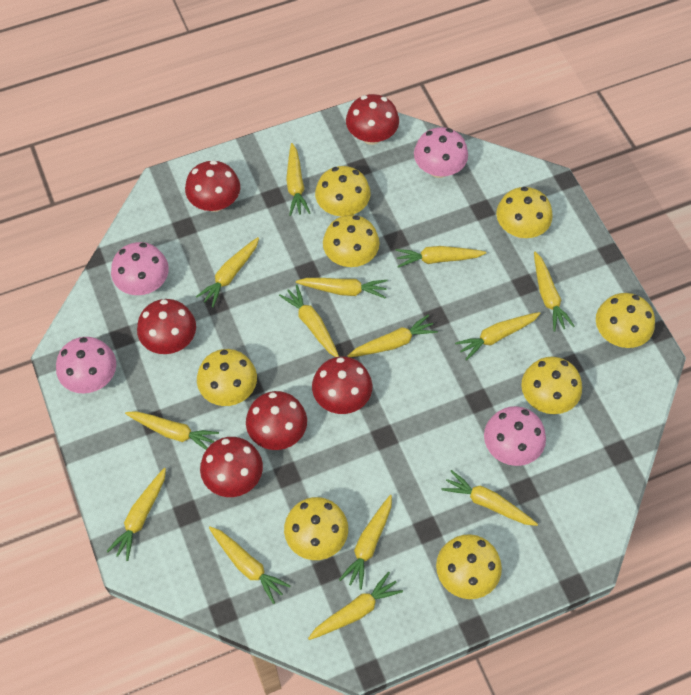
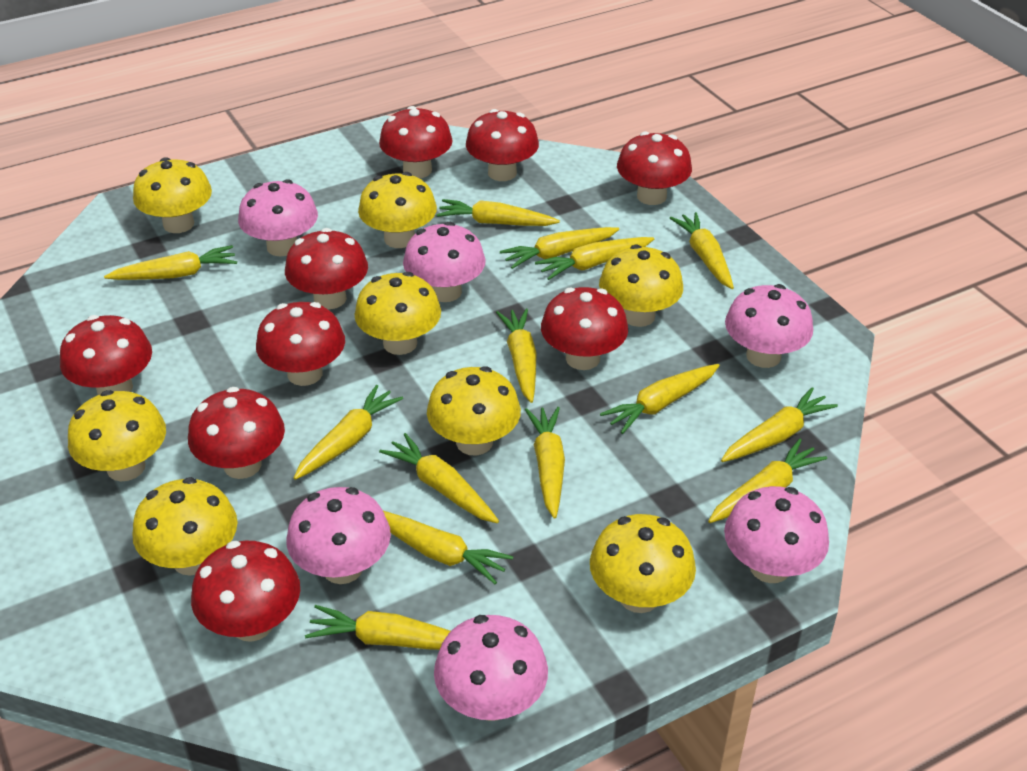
pink mushroom: 4 -> 6
red mushroom: 6 -> 9

